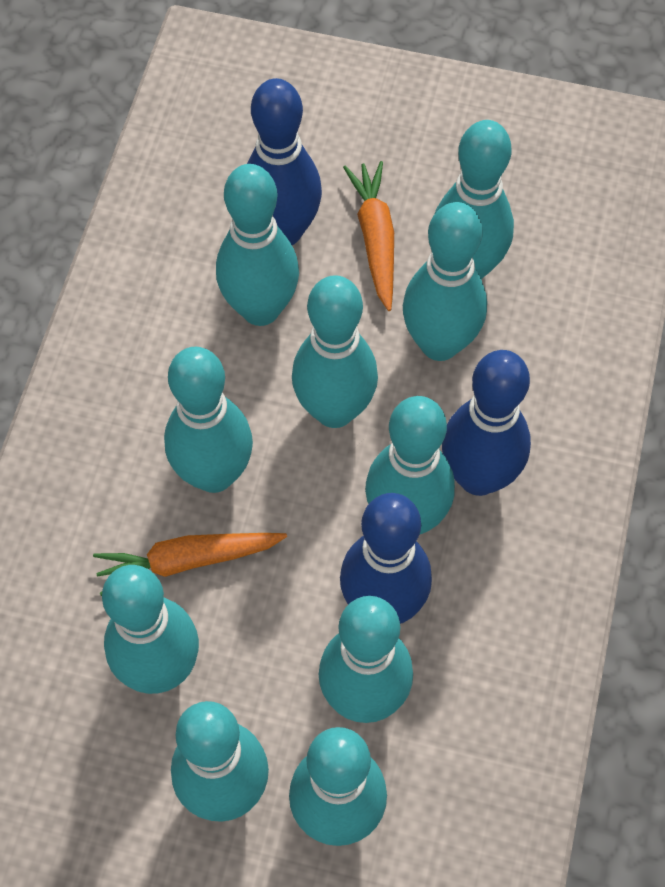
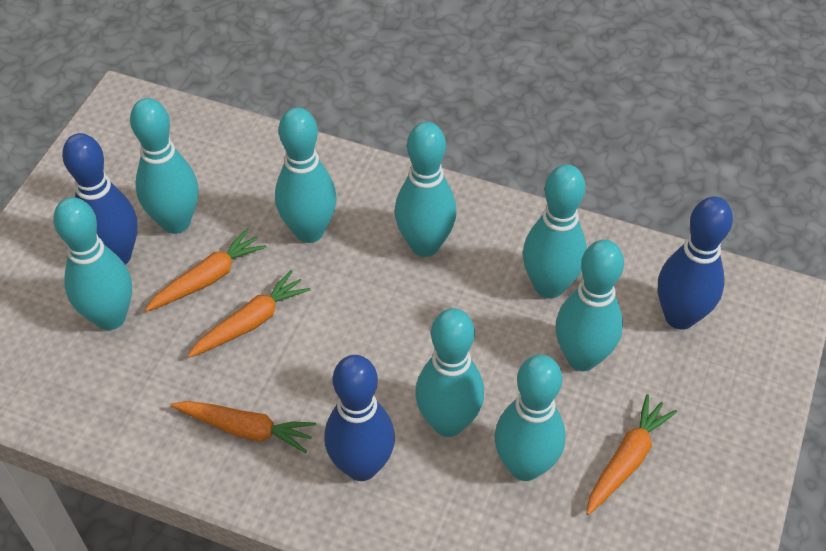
orange carrot: 2 -> 4
turquoise bowling pin: 10 -> 8

